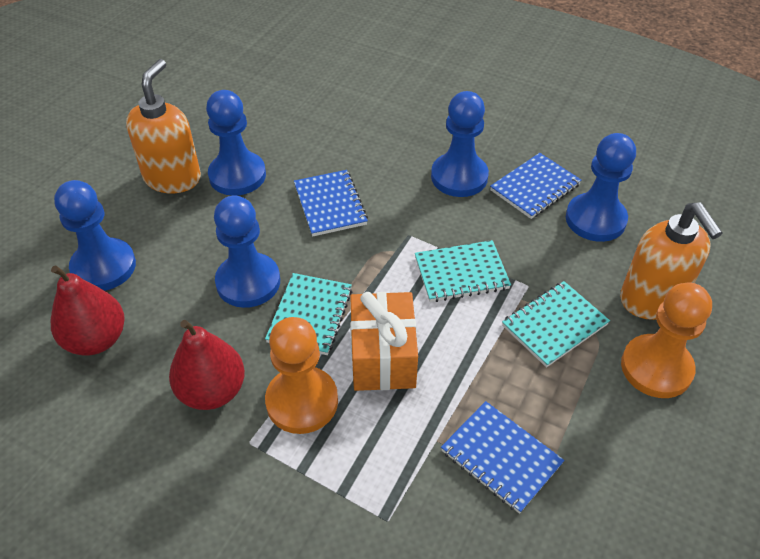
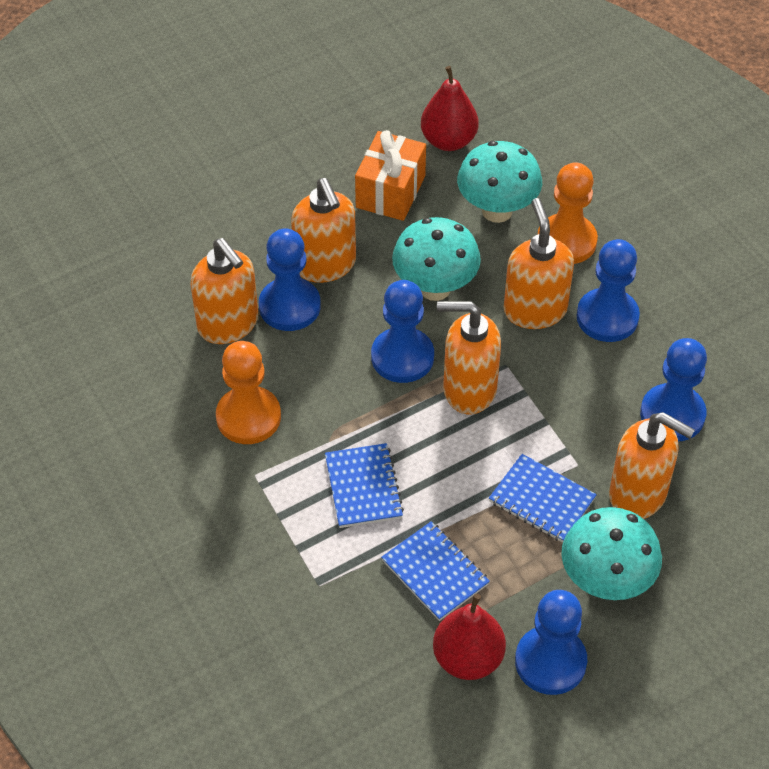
orange soap dispenser: 2 -> 5
turquoise mushroom: 0 -> 3
turquoise notebook: 3 -> 0

